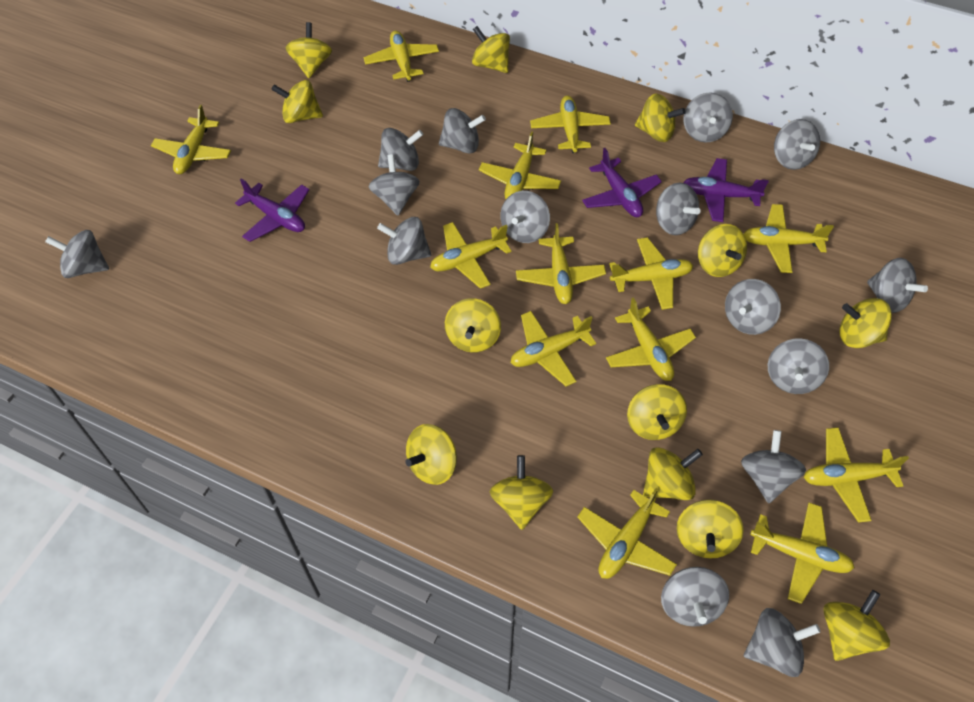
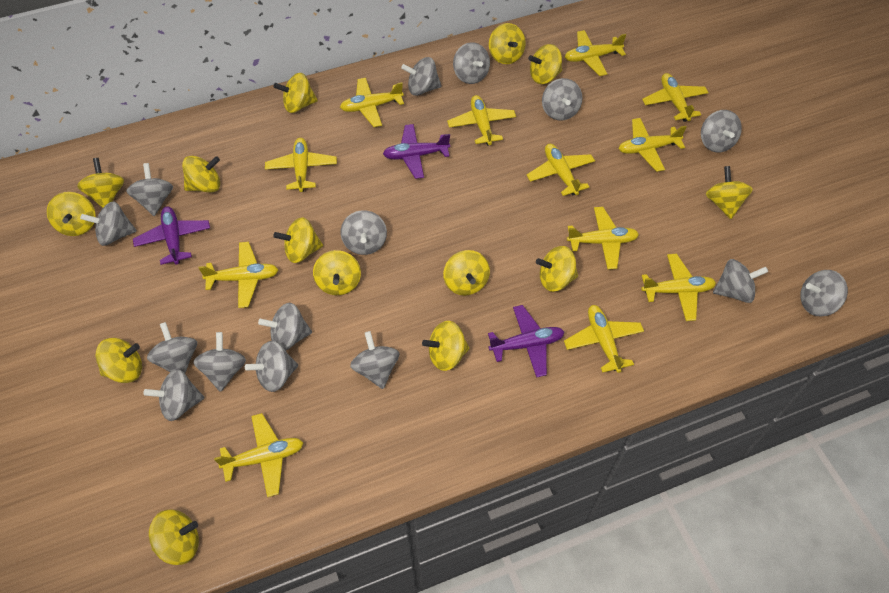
yellow plane: 13 -> 12
yellow spinning top: 13 -> 14

